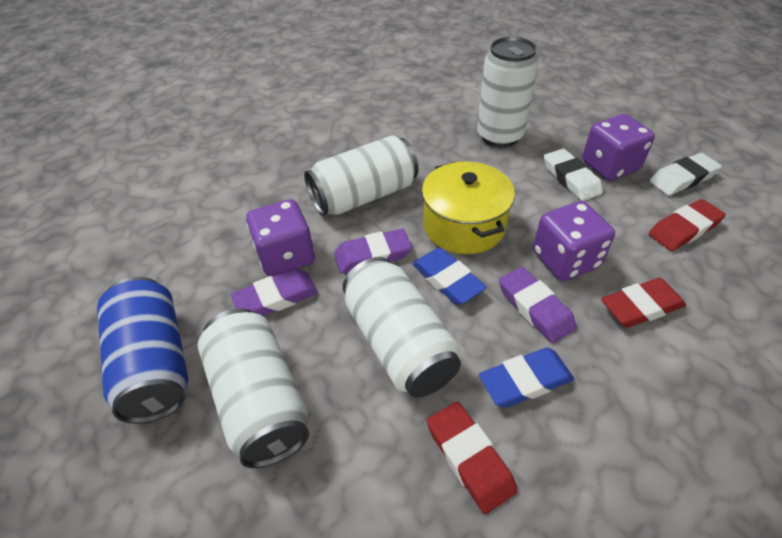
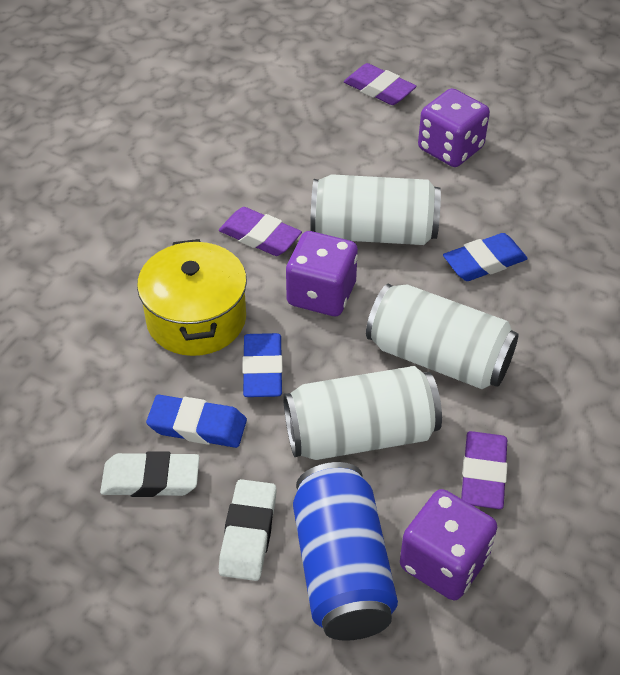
blue eraser: 2 -> 3
red eraser: 3 -> 0
white can: 4 -> 3

